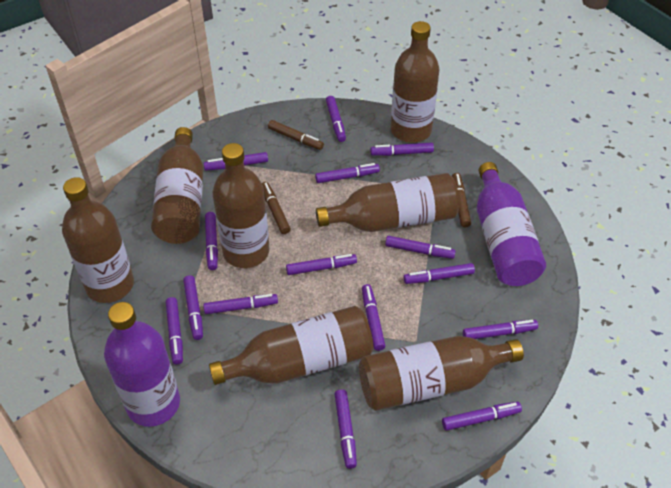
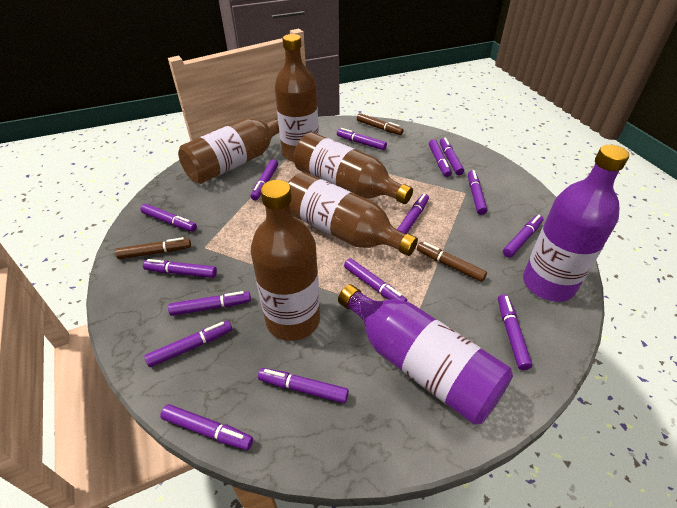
brown bottle: 7 -> 5

